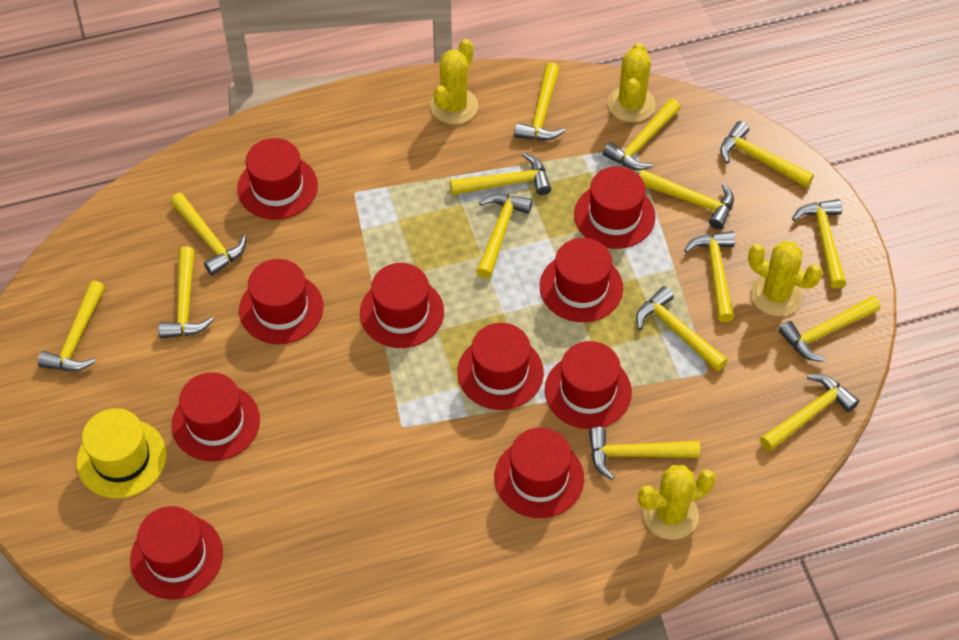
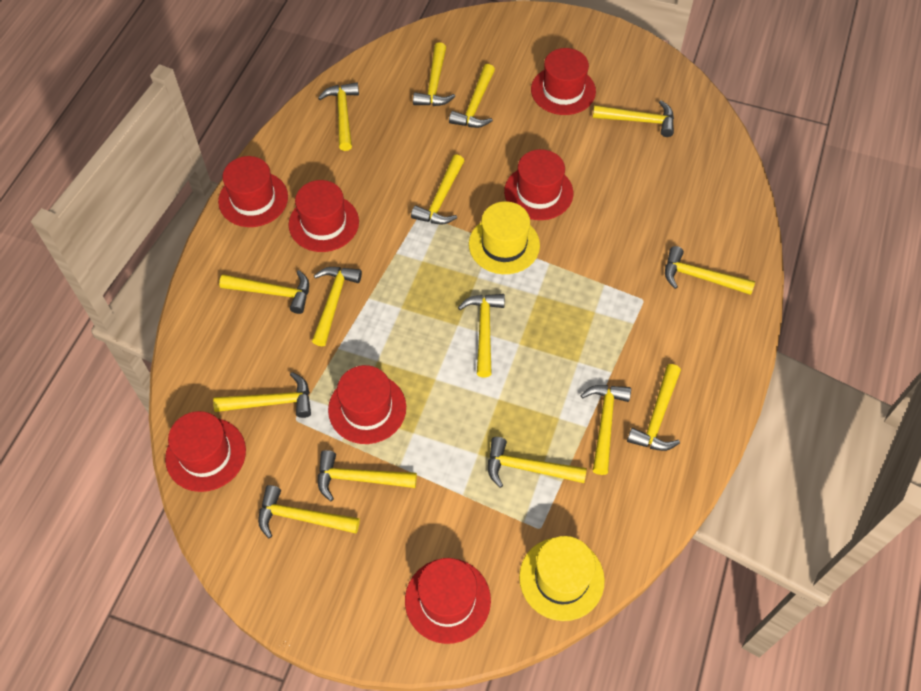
red hat: 10 -> 7
yellow cactus: 4 -> 0
yellow hat: 1 -> 2

